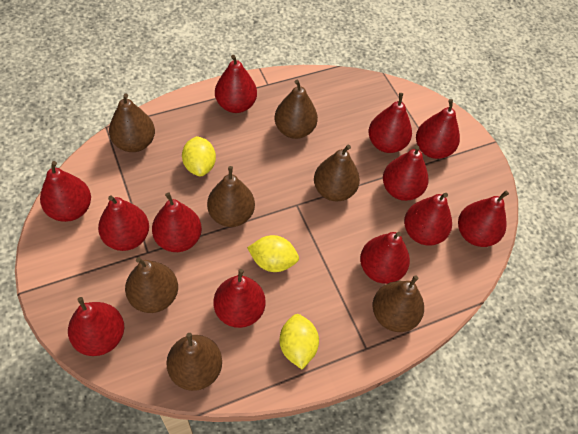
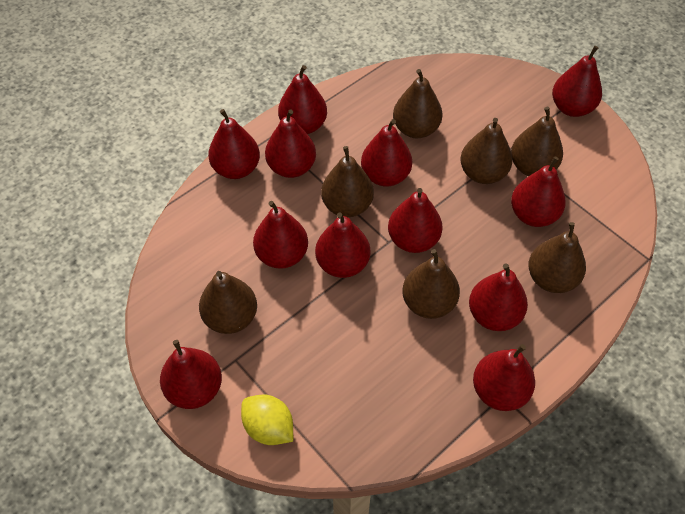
yellow lemon: 3 -> 1

